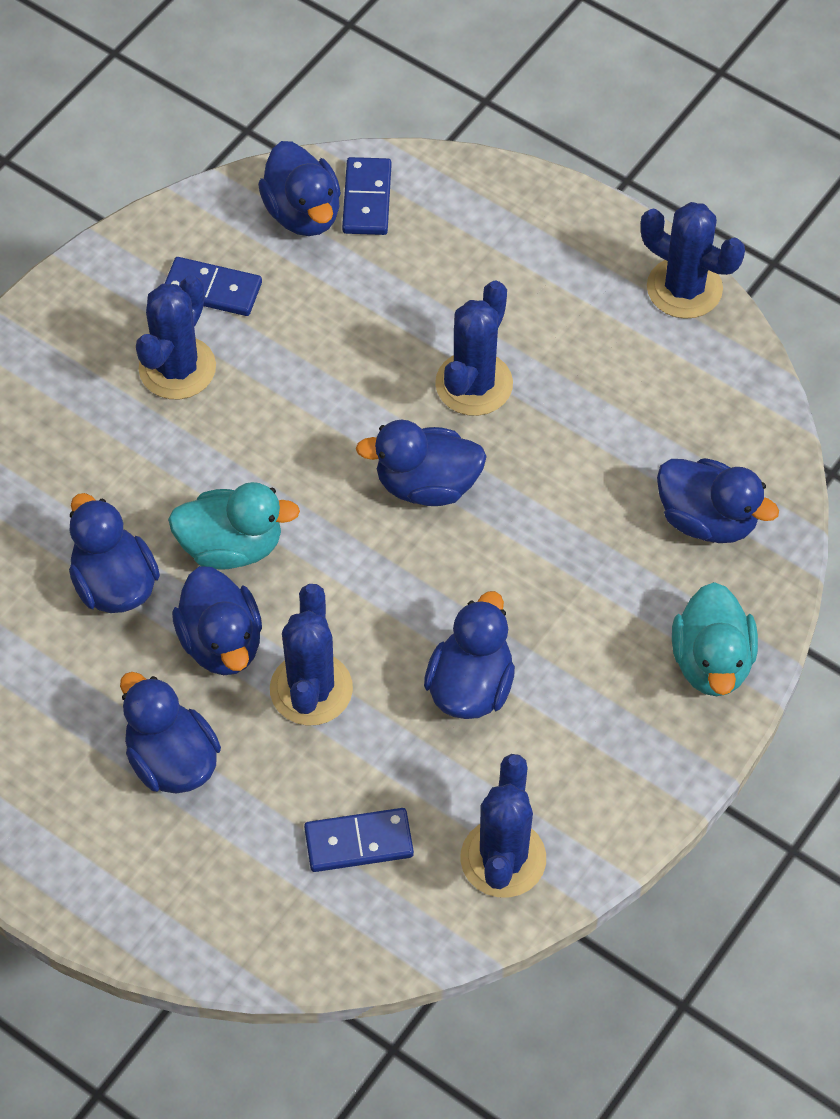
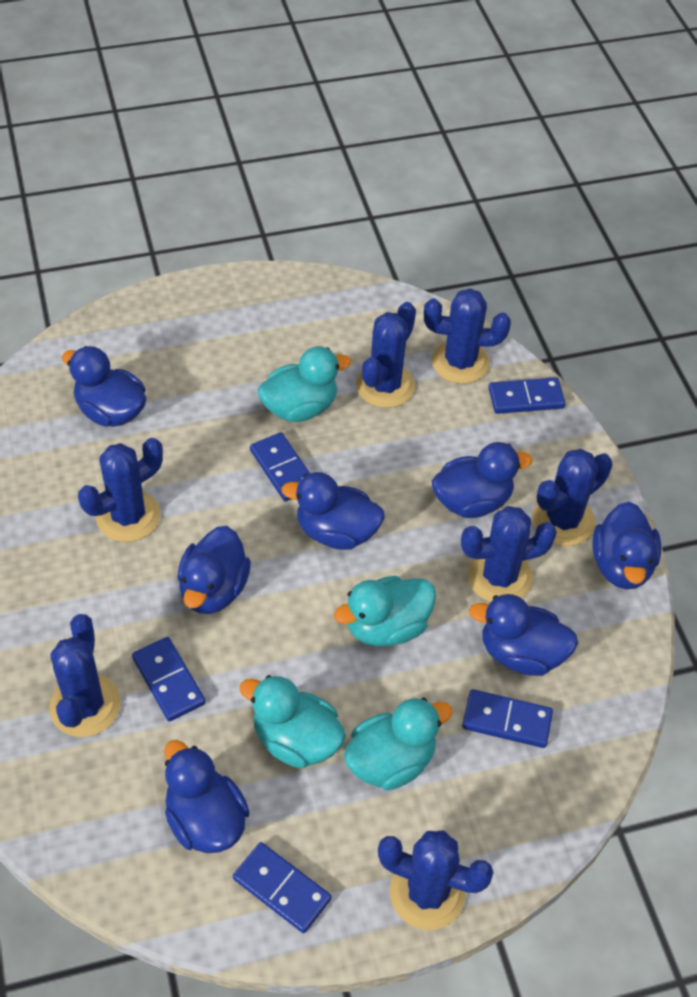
blue cactus: 5 -> 7
blue domino: 3 -> 5
turquoise duck: 2 -> 4

